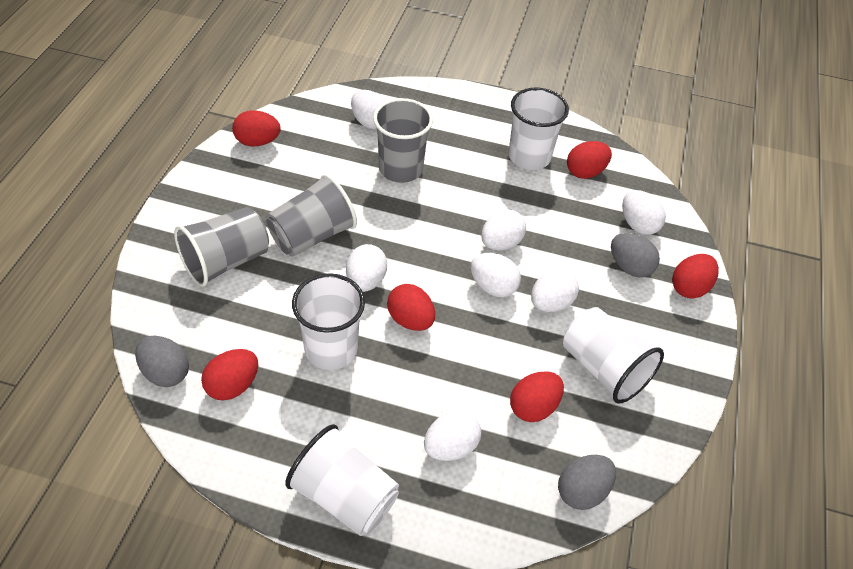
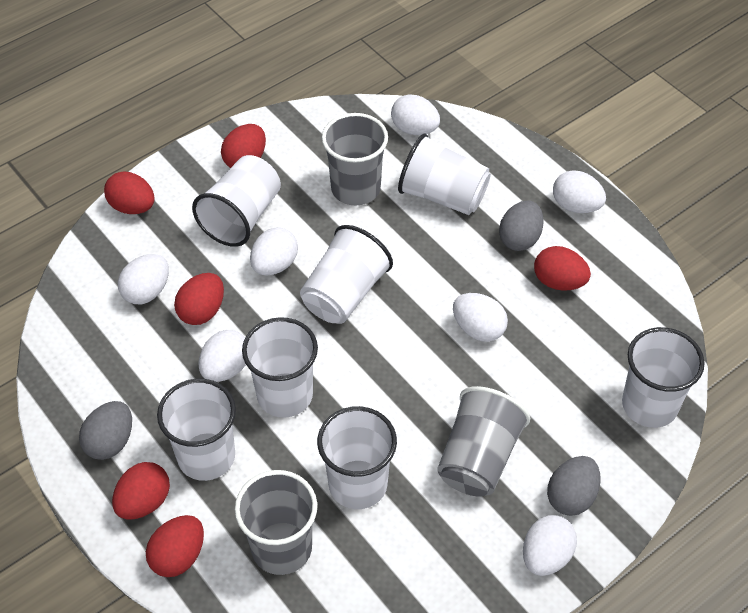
white cup: 4 -> 7

